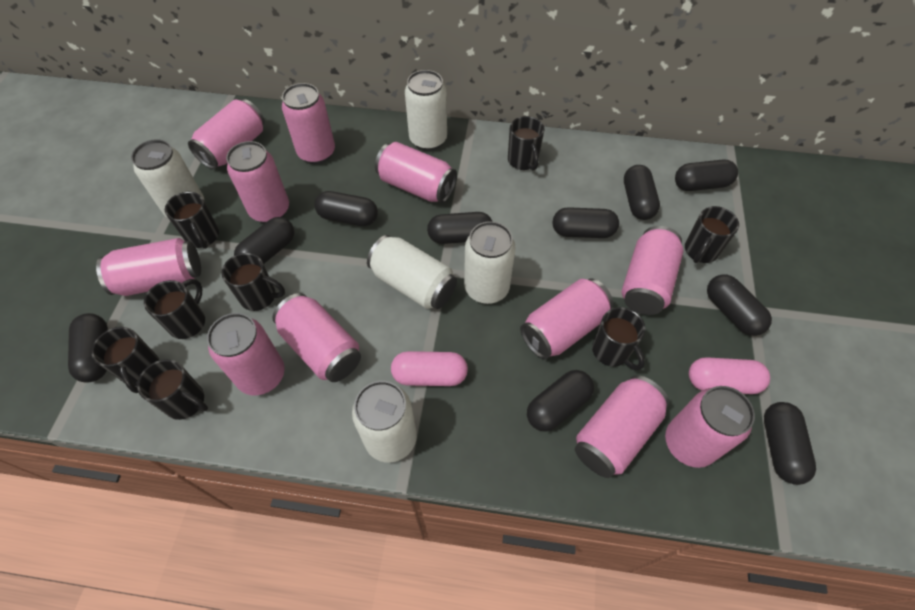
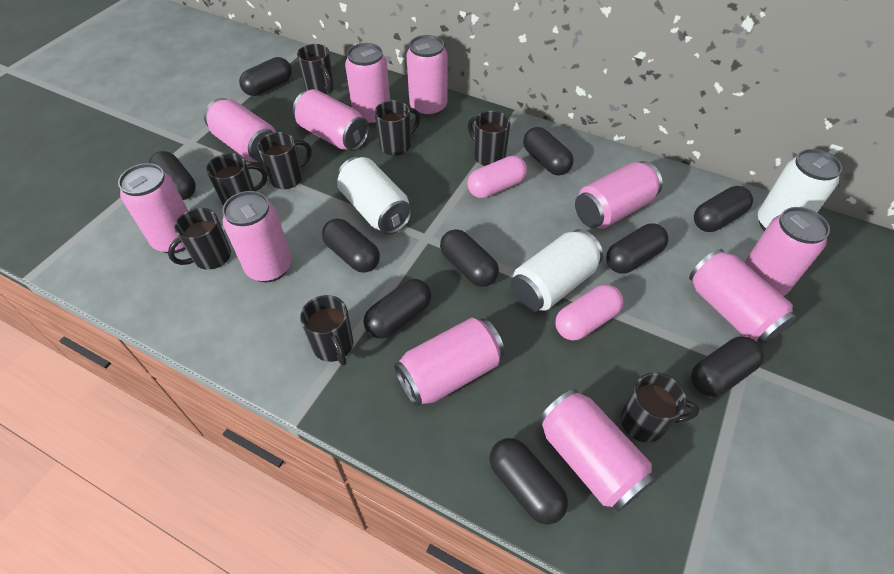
white can: 5 -> 3

